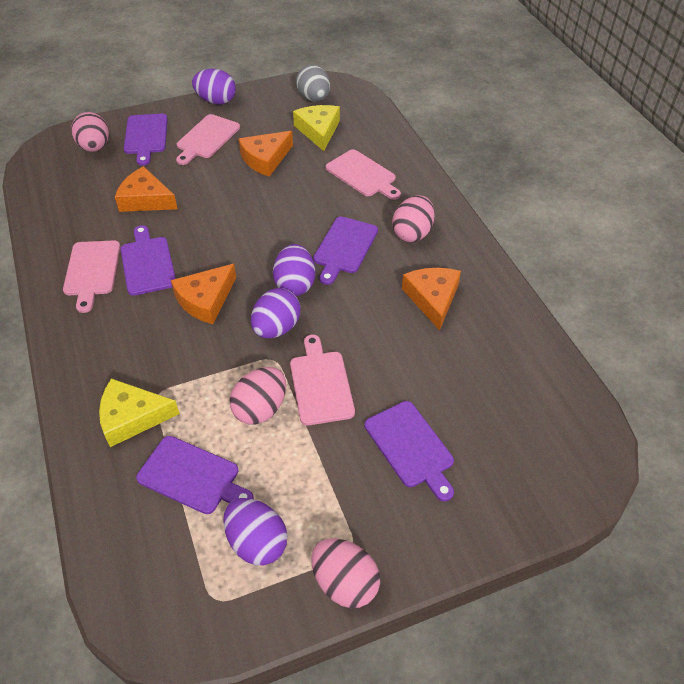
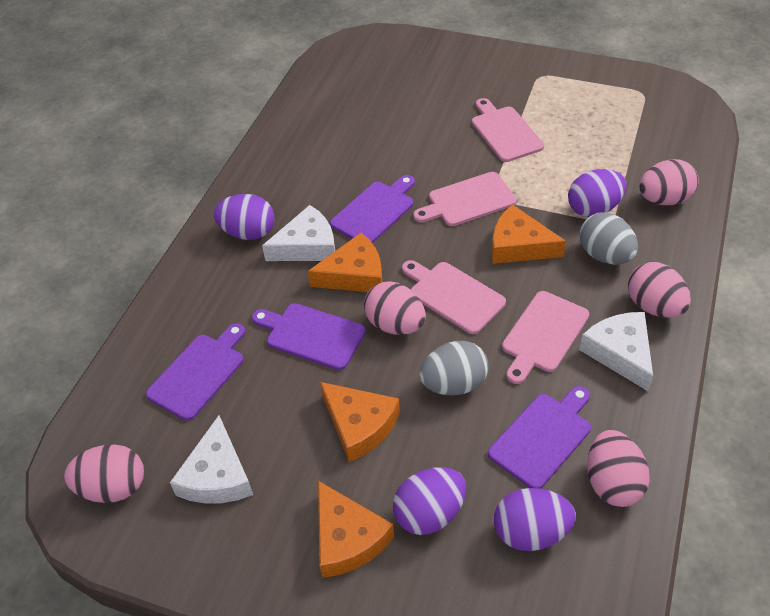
grey egg: 1 -> 2
pink egg: 4 -> 5
purple cutting board: 5 -> 4
white cheese: 0 -> 3
yellow cheese: 2 -> 0

